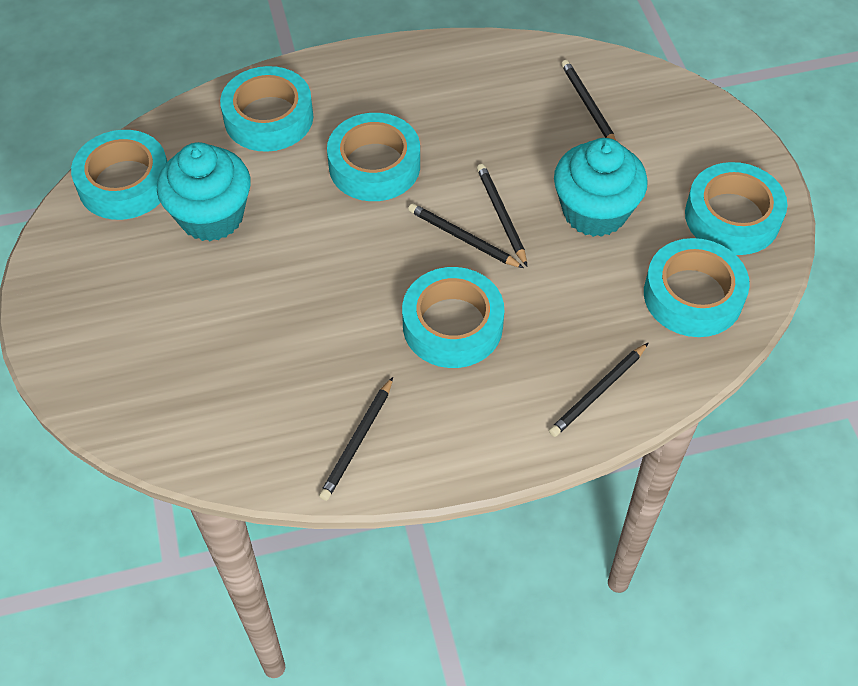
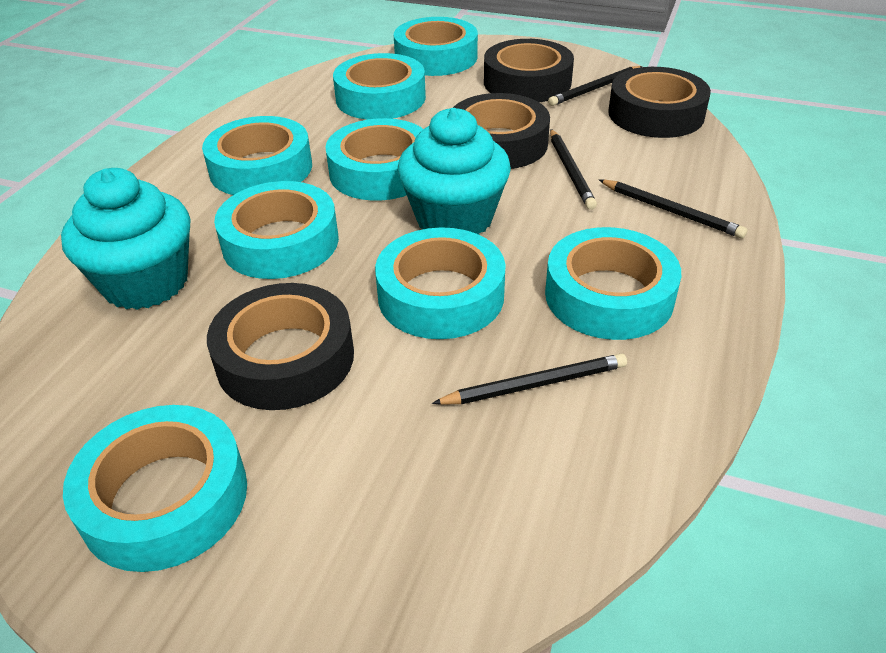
black pencil: 5 -> 4
black tape: 0 -> 4
turquoise tape: 6 -> 8

